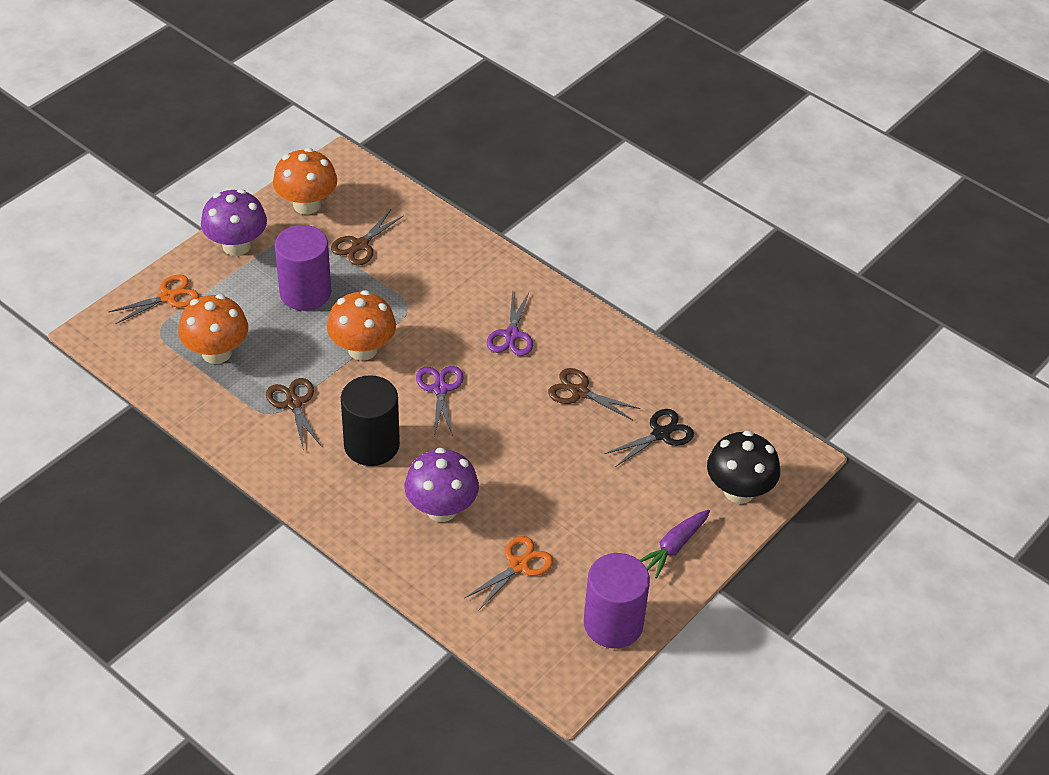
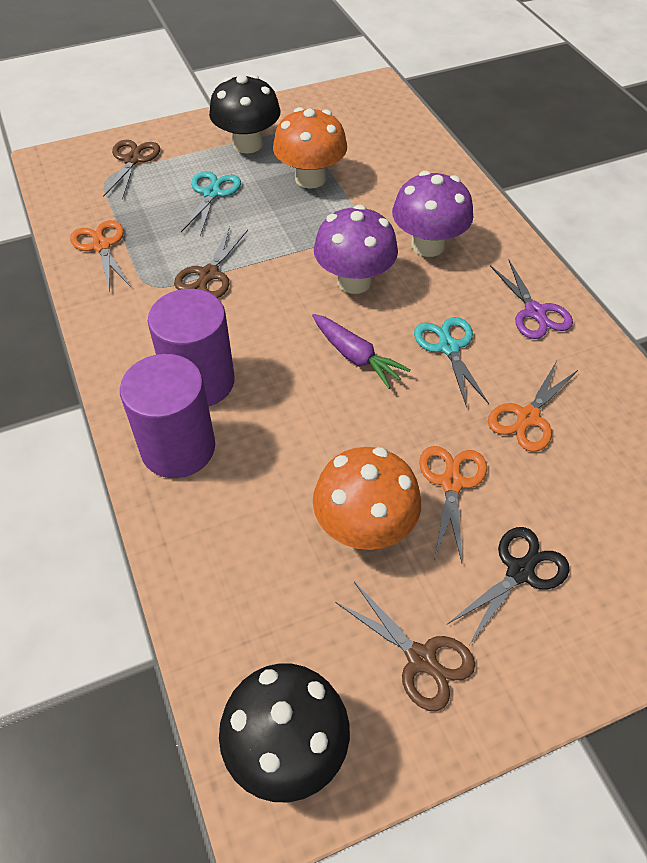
black cylinder: 1 -> 0
black mushroom: 1 -> 2
orange mushroom: 3 -> 2
orange scissors: 2 -> 3
purple scissors: 2 -> 1
turquoise scissors: 0 -> 2

